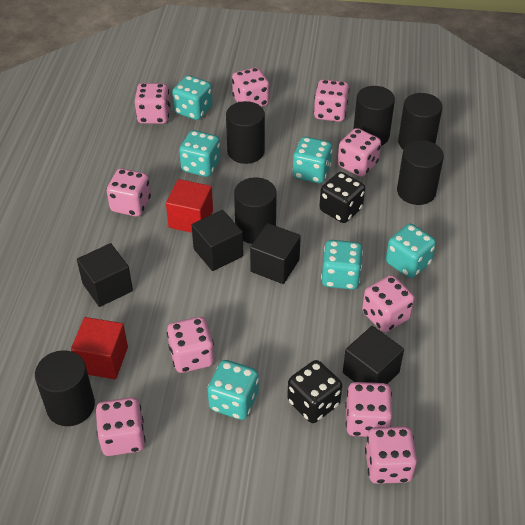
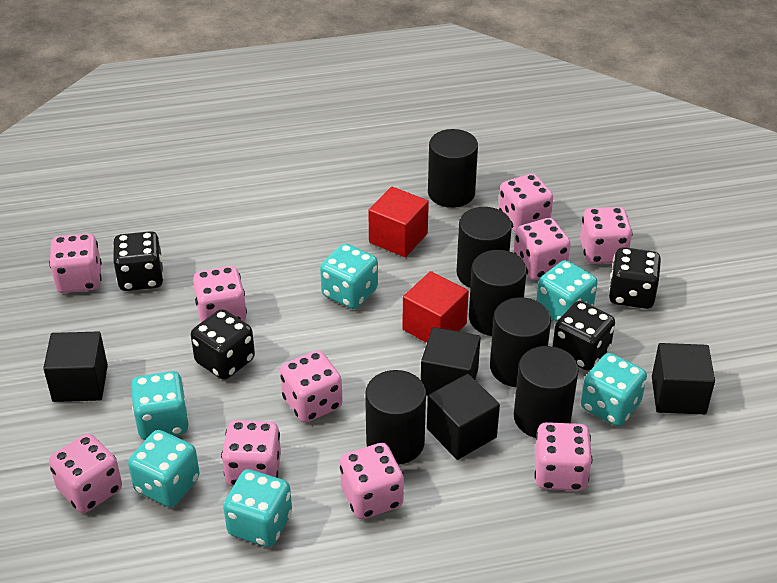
black dice: 2 -> 4

